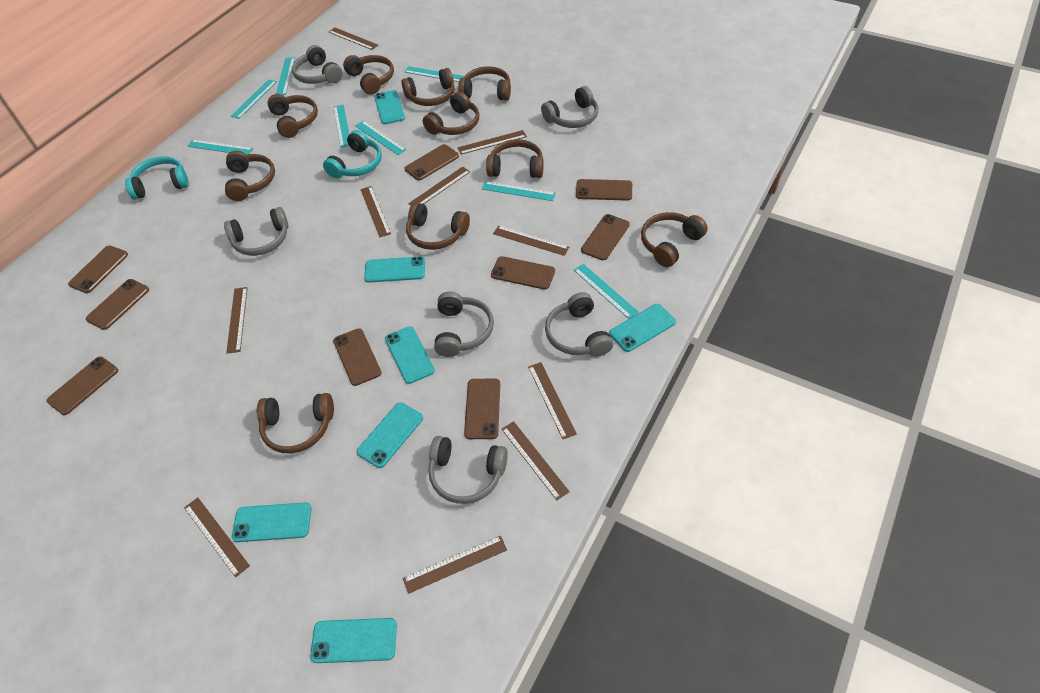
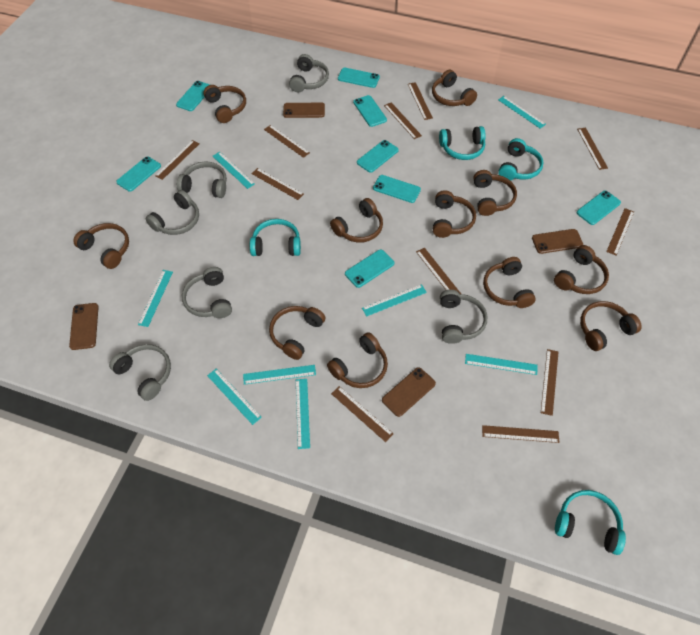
brown headphones: 10 -> 11
brown phone: 9 -> 4
brown ruler: 10 -> 11
turquoise headphones: 2 -> 4
turquoise phone: 7 -> 8

